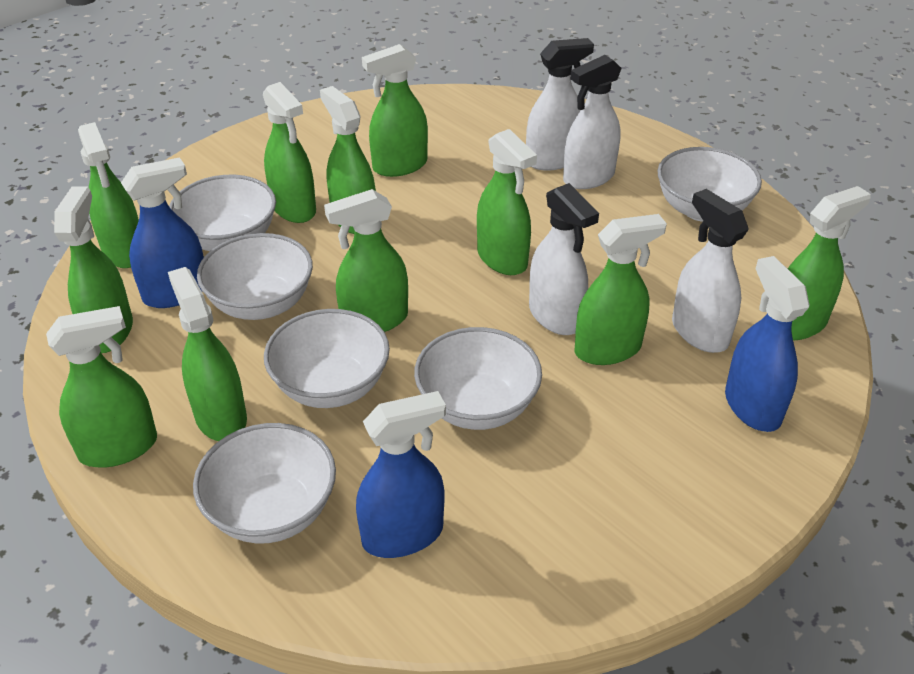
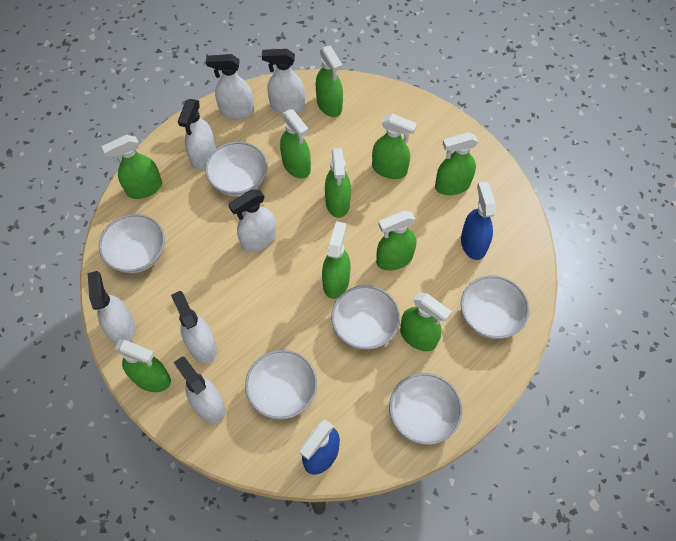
blue spray bottle: 3 -> 2
green spray bottle: 11 -> 10
white spray bottle: 4 -> 7

